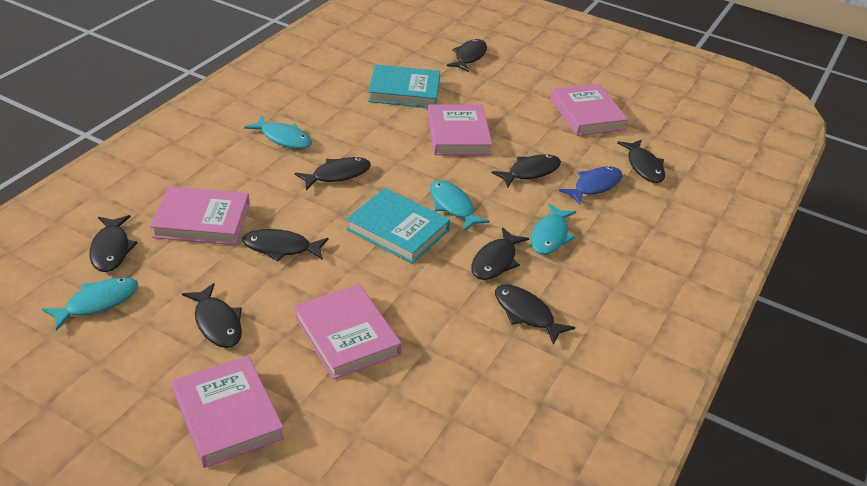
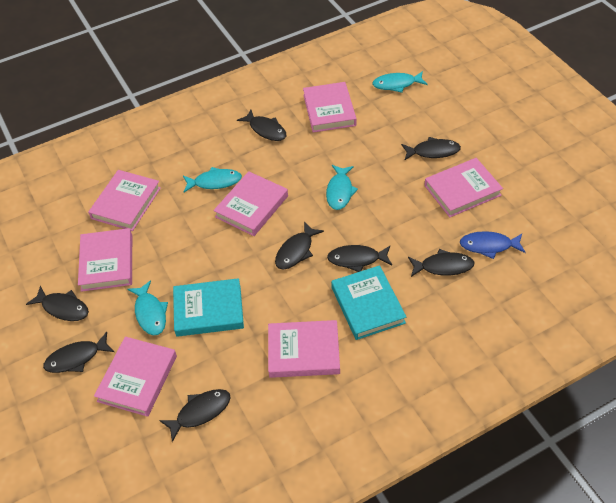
black fish: 9 -> 8
pink book: 5 -> 7

